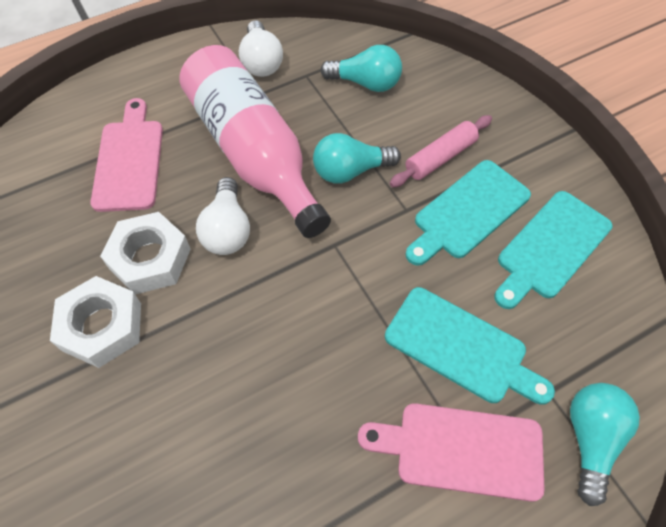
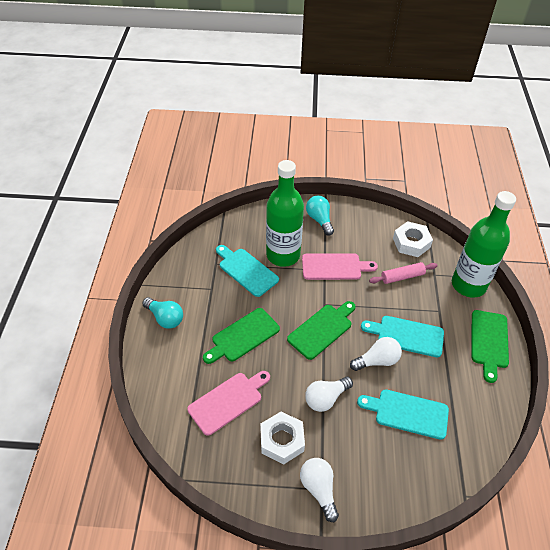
green bottle: 0 -> 2
green cutting board: 0 -> 3
pink bottle: 1 -> 0
turquoise light bulb: 3 -> 2
white light bulb: 2 -> 3

